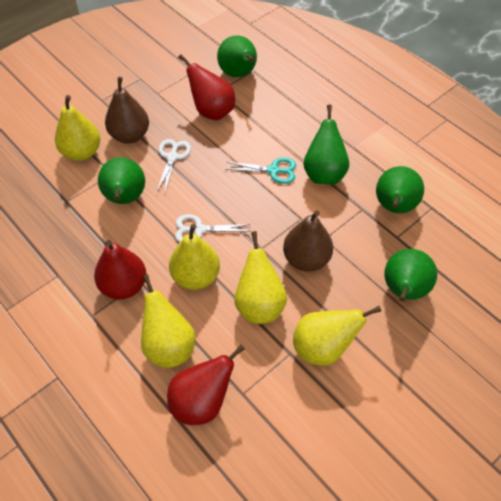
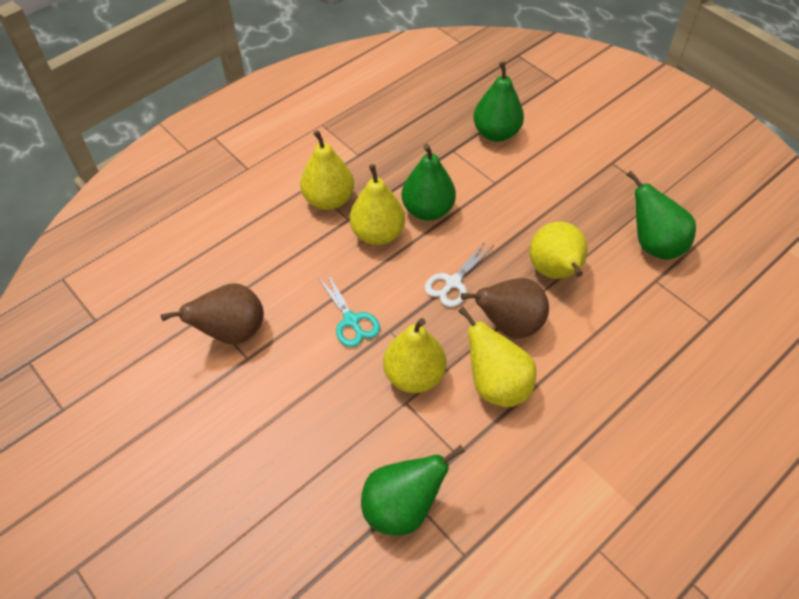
green pear: 5 -> 4
red pear: 3 -> 0
white scissors: 2 -> 1

